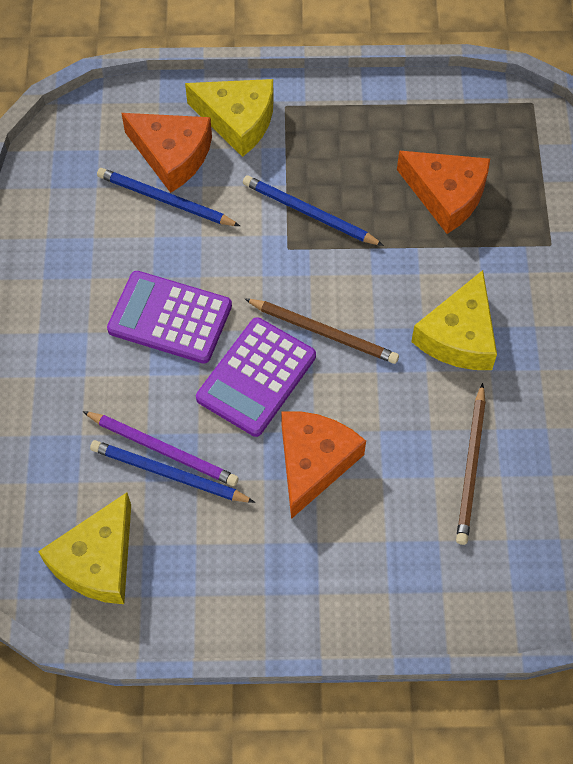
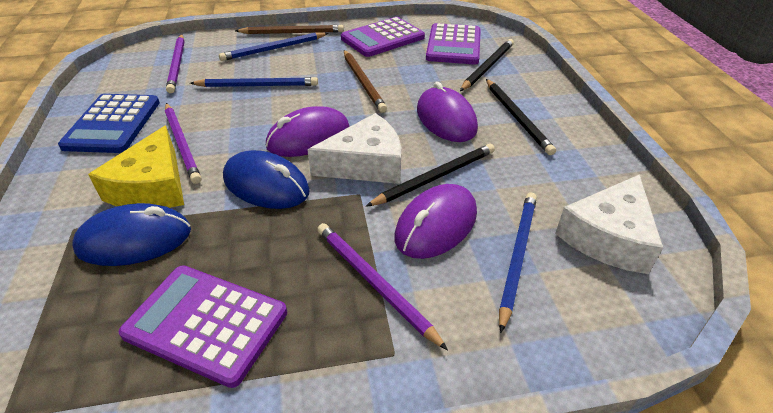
black pencil: 0 -> 3
blue calculator: 0 -> 1
blue mouse: 0 -> 2
orange cheese: 3 -> 0
purple calculator: 2 -> 3
purple mouse: 0 -> 3
purple pencil: 1 -> 3
white cheese: 0 -> 2
yellow cheese: 3 -> 1

